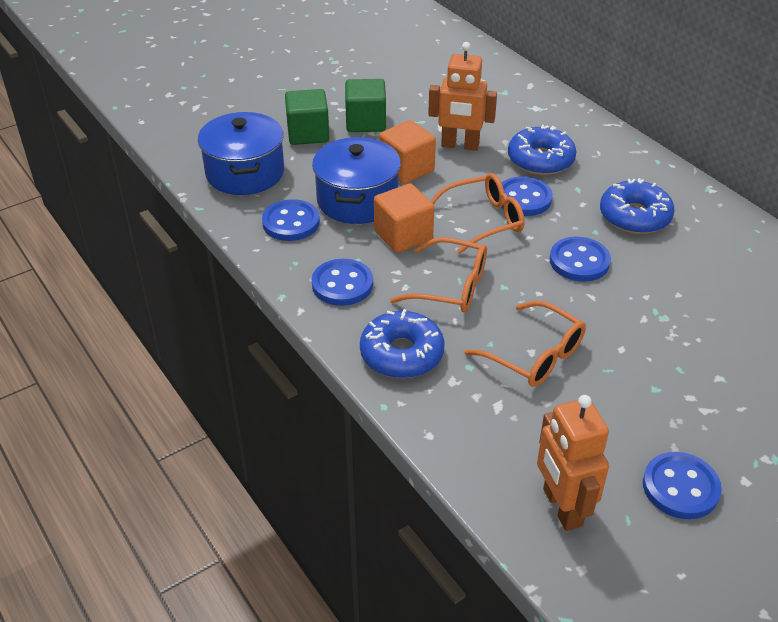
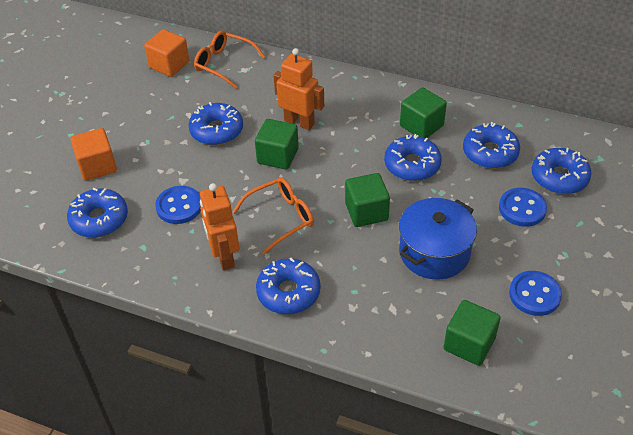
blue button: 5 -> 3
blue donut: 3 -> 6
blue pot: 2 -> 1
green cube: 2 -> 4
orange glasses: 3 -> 2

